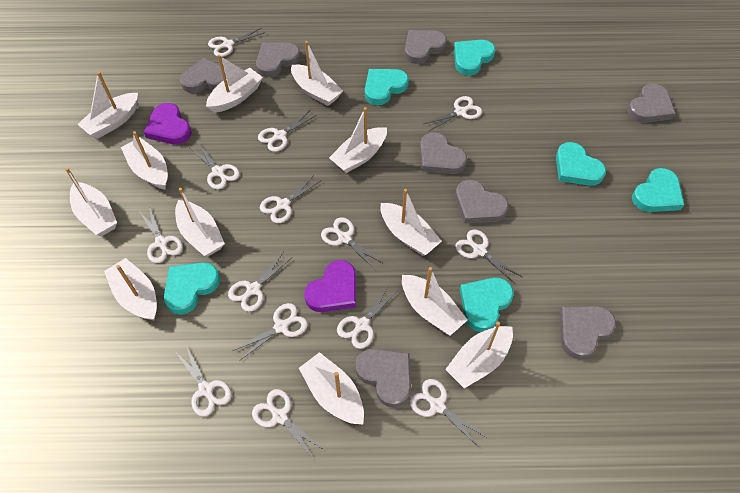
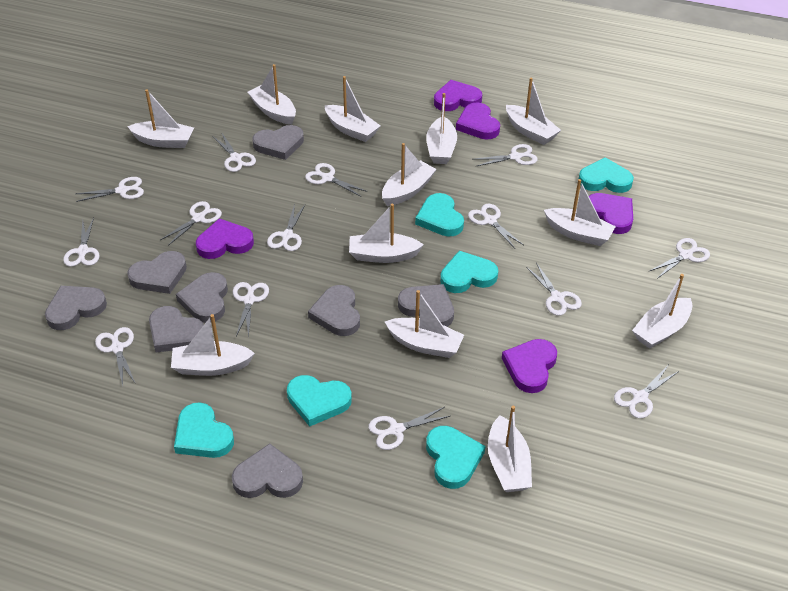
purple heart: 2 -> 5

